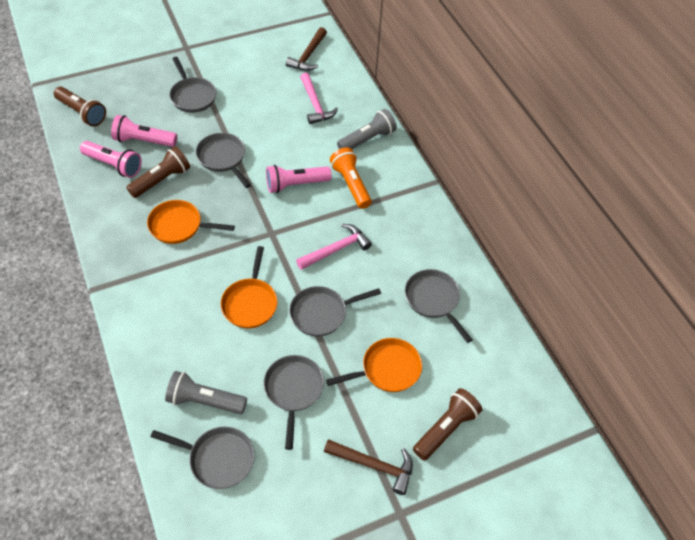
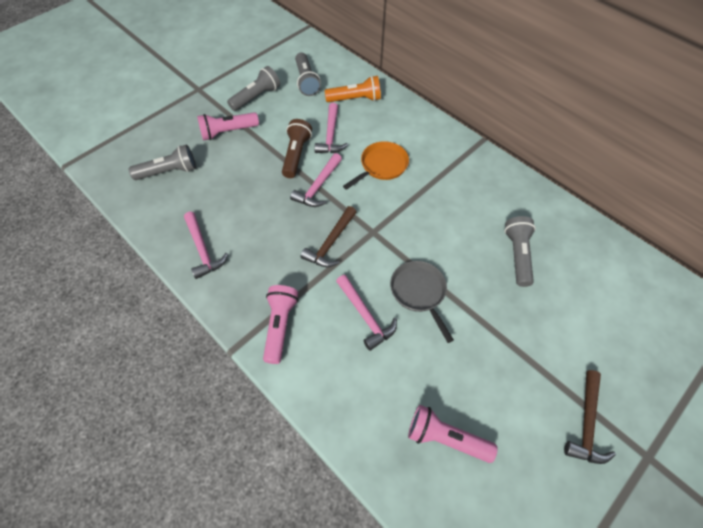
brown flashlight: 3 -> 1
grey flashlight: 2 -> 4
grey pan: 6 -> 1
orange pan: 3 -> 1
pink hammer: 2 -> 4

